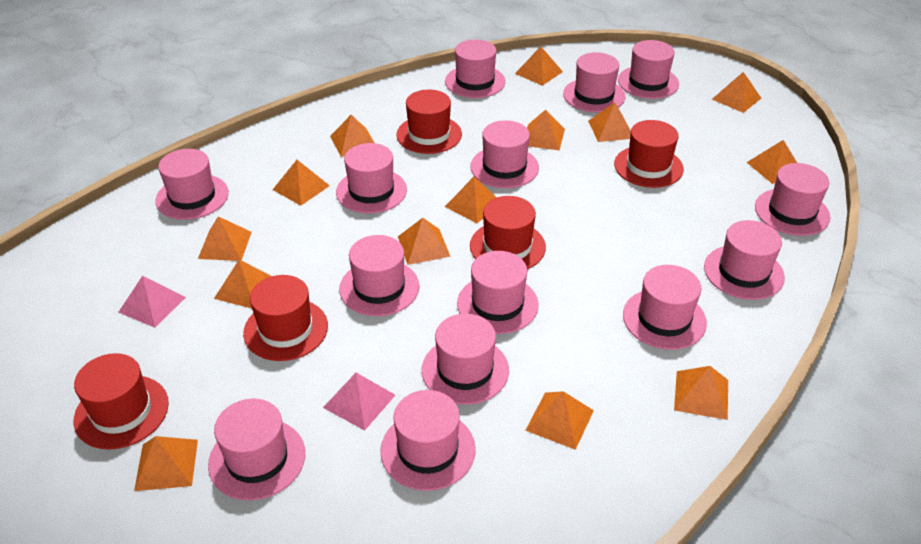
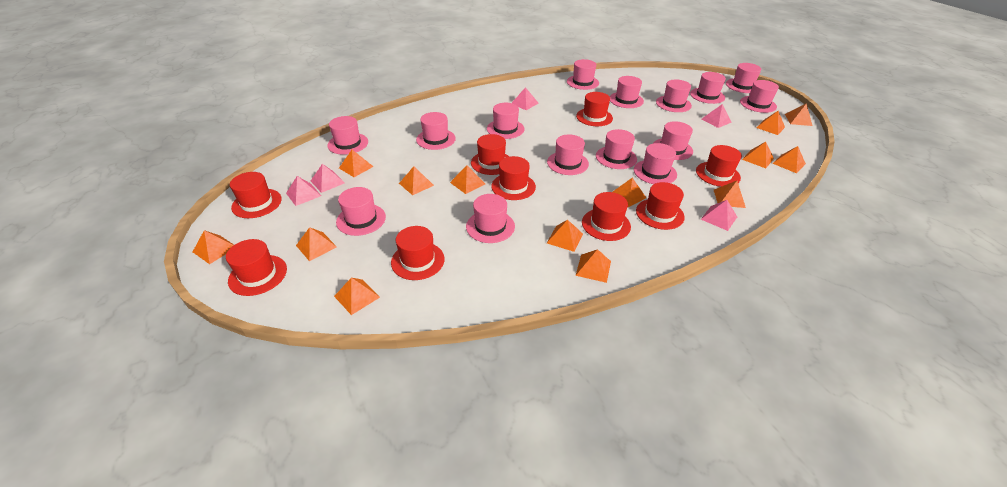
pink hat: 14 -> 15
pink pyramid: 2 -> 5
red hat: 5 -> 9

